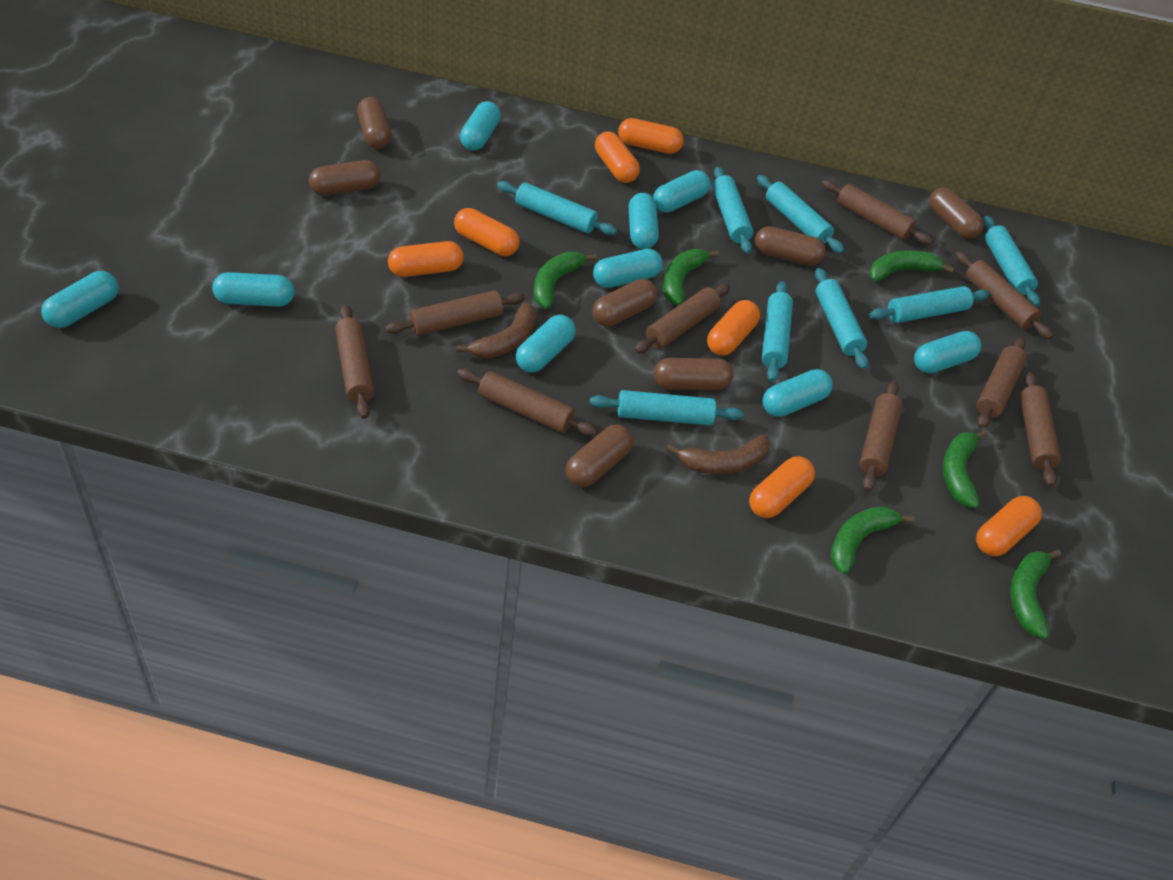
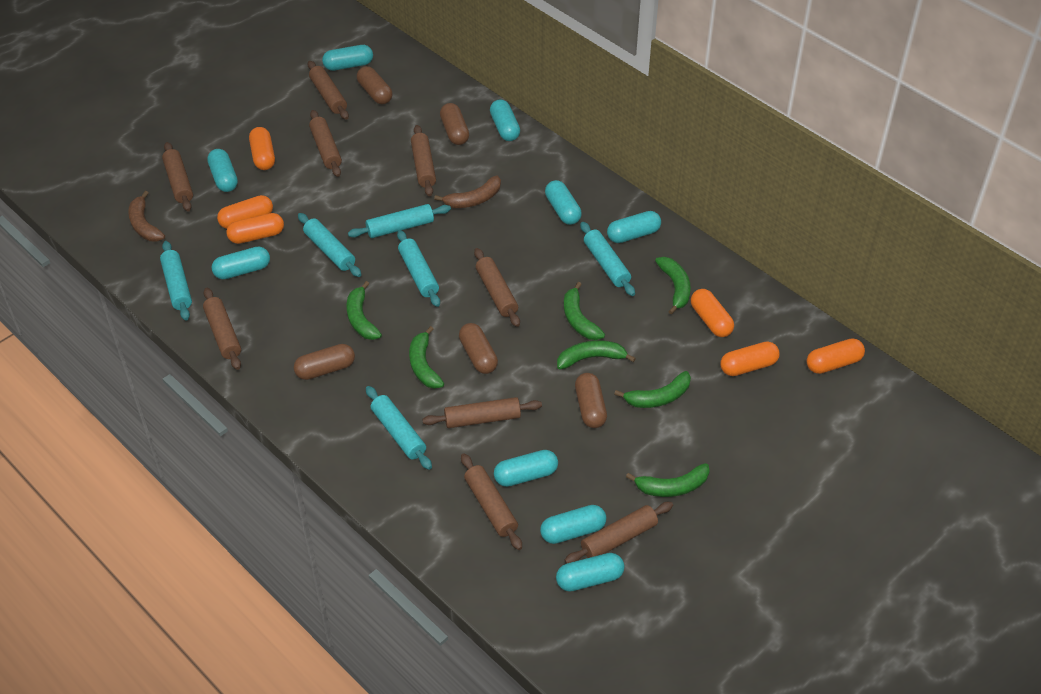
brown capsule: 7 -> 5
green banana: 6 -> 7
orange capsule: 7 -> 6
turquoise rolling pin: 8 -> 6

